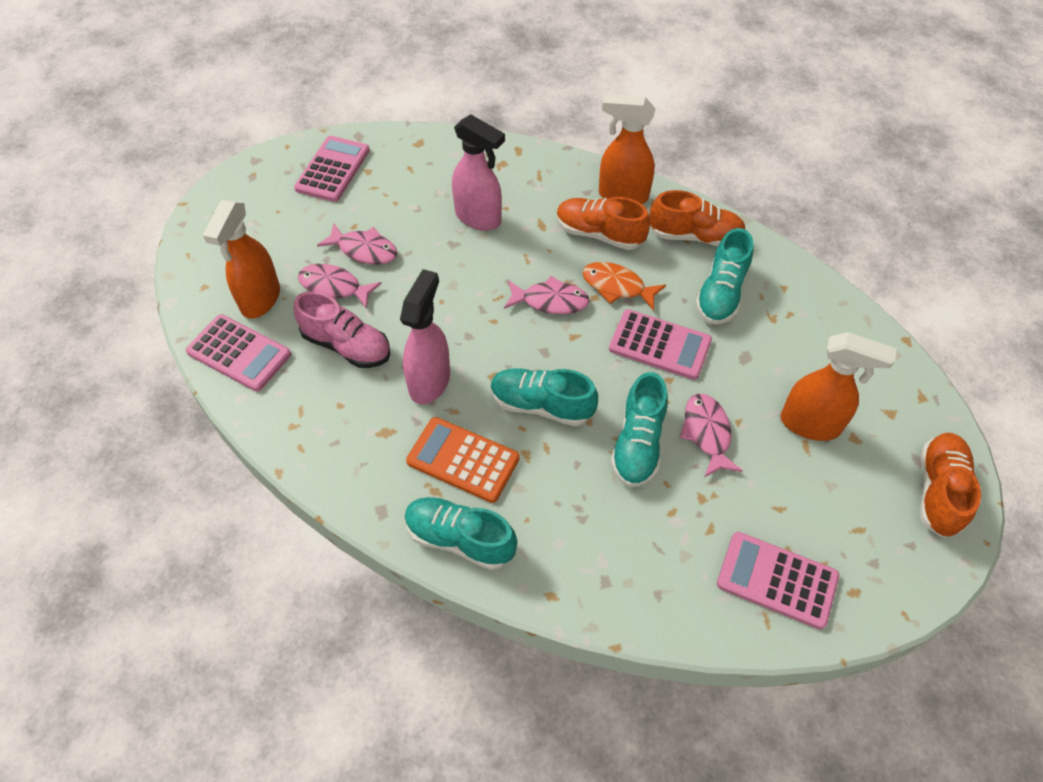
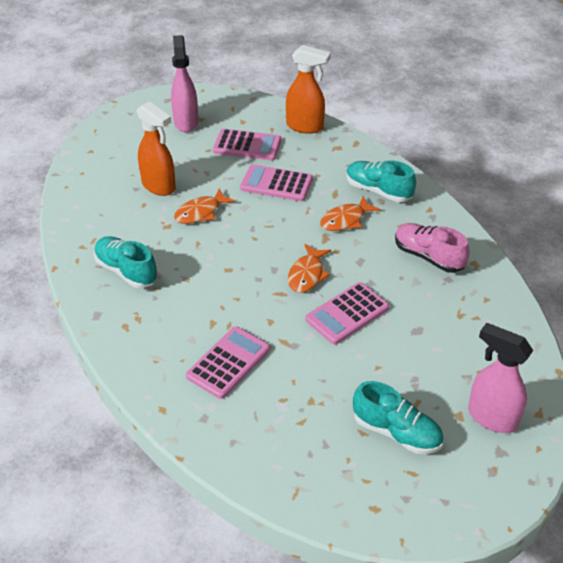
orange calculator: 1 -> 0
orange fish: 1 -> 3
orange shoe: 3 -> 0
orange spray bottle: 3 -> 2
pink fish: 4 -> 0
turquoise shoe: 4 -> 3

